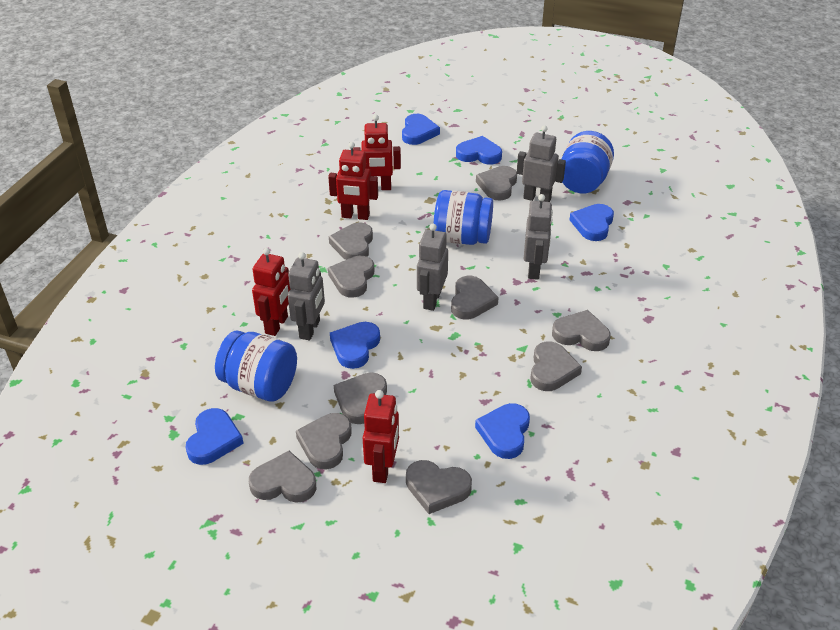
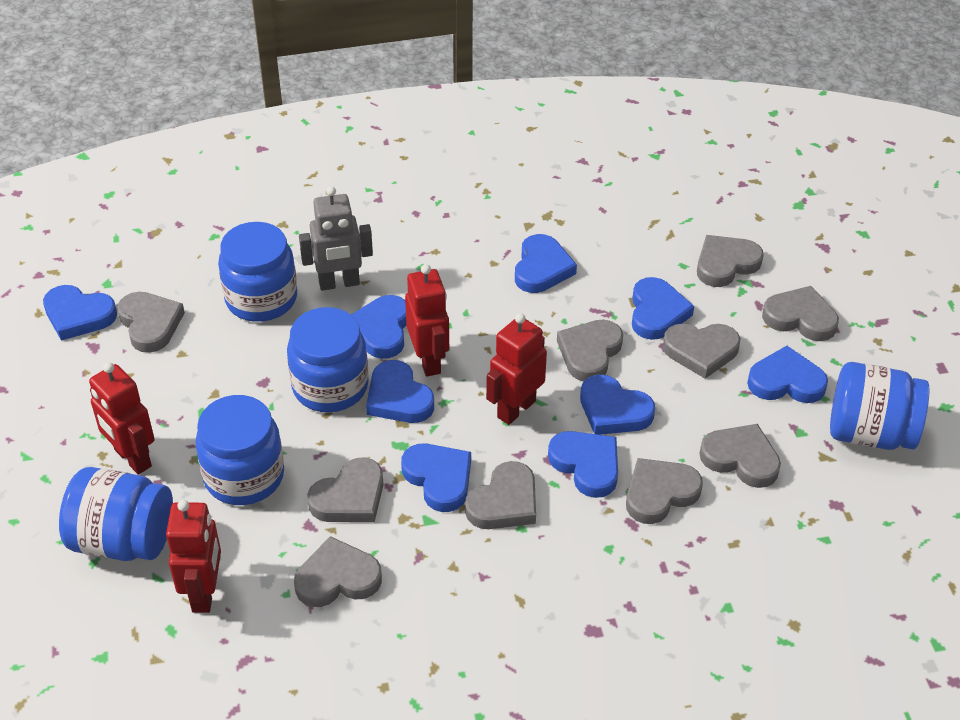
blue heart: 6 -> 9
blue jar: 3 -> 5
grey robot: 4 -> 1

